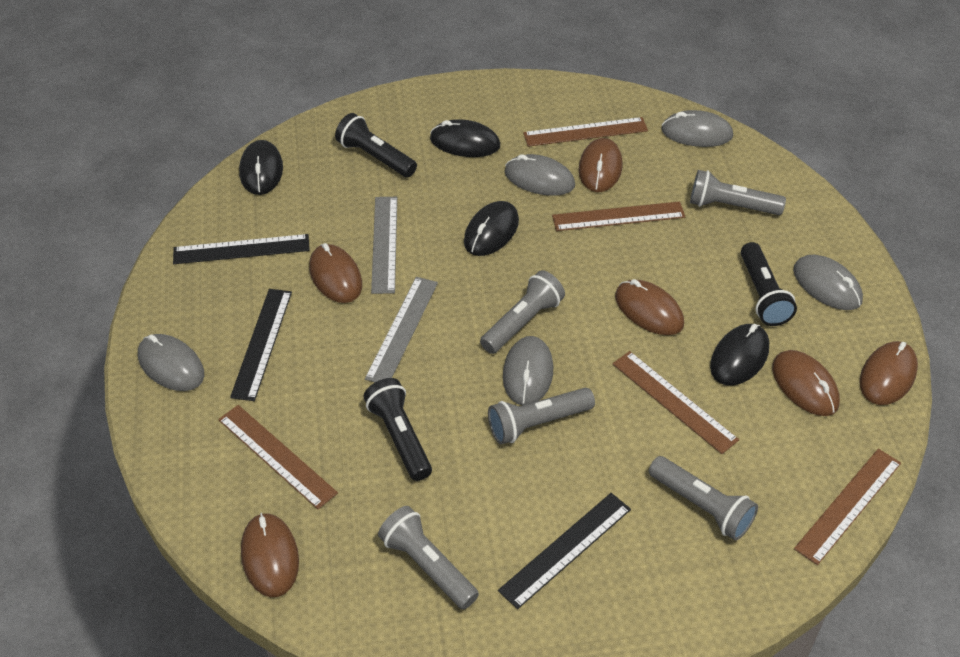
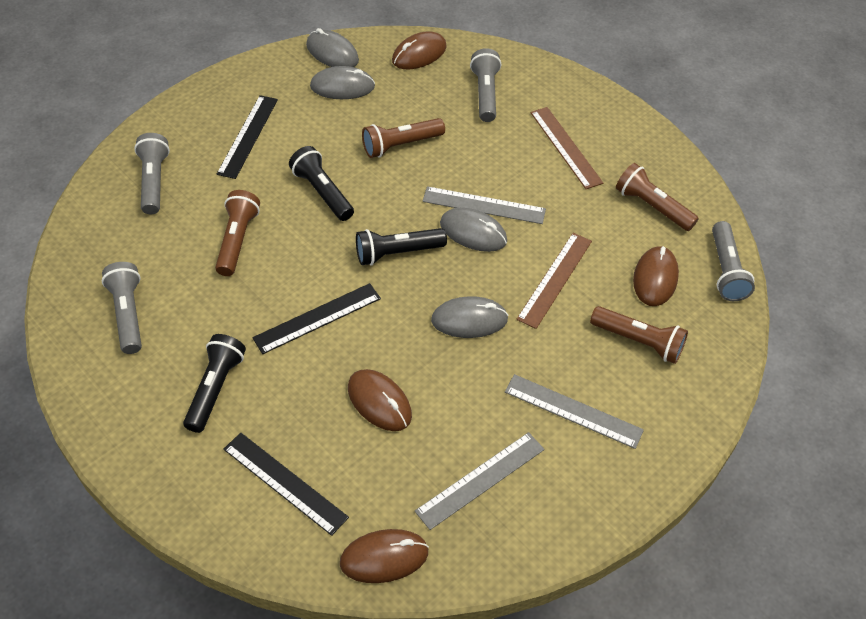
black mouse: 4 -> 0
brown flashlight: 0 -> 4
brown mouse: 6 -> 4
brown ruler: 5 -> 2
grey flashlight: 5 -> 4
grey mouse: 5 -> 4
grey ruler: 2 -> 3

